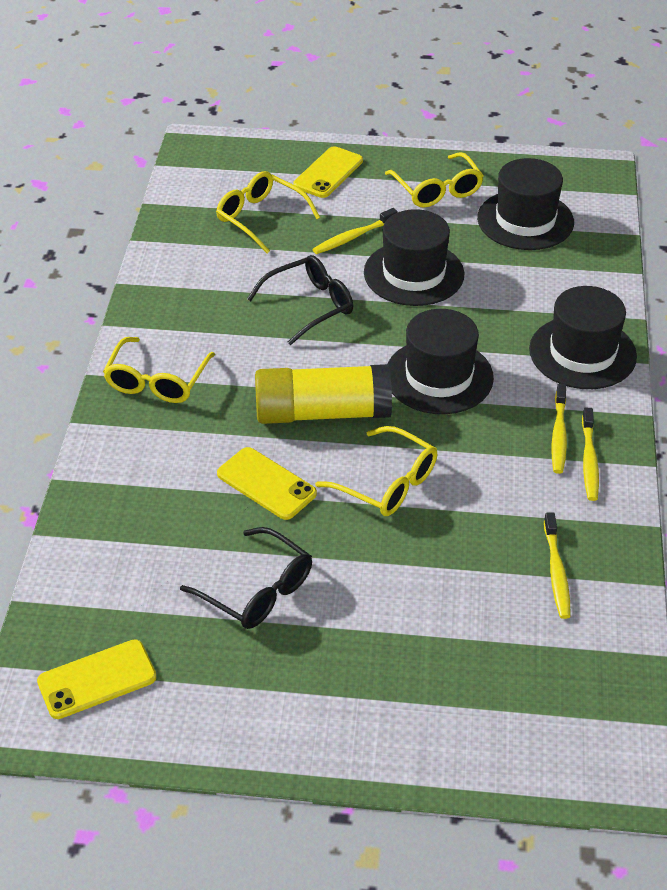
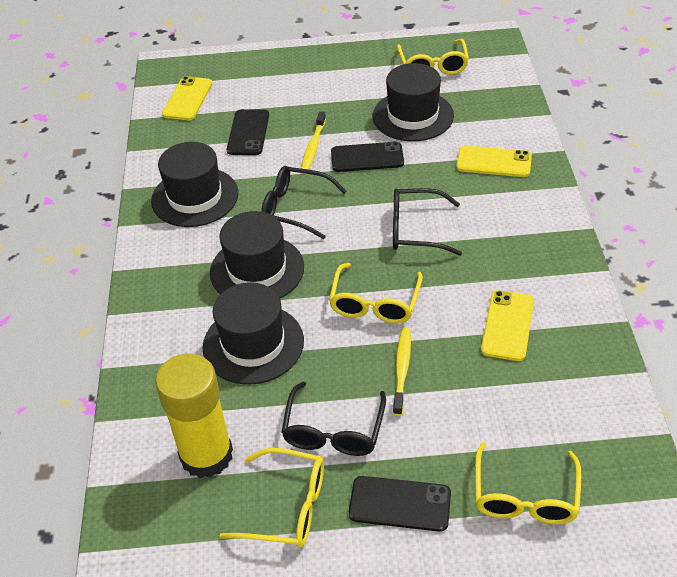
black glasses: 2 -> 3
black phone: 0 -> 3
yellow toothbrush: 4 -> 2

